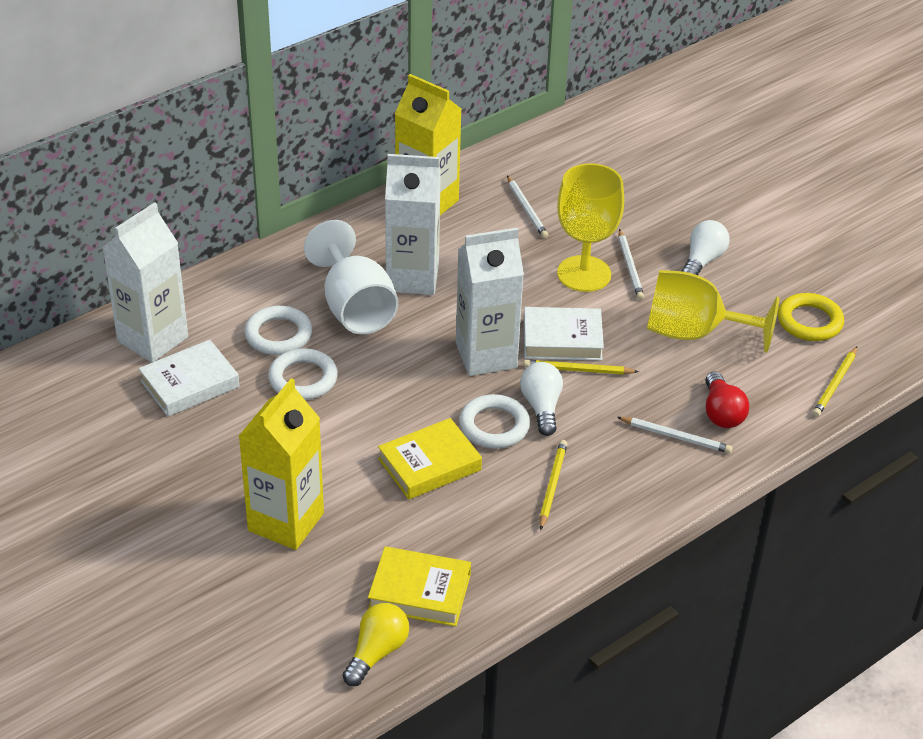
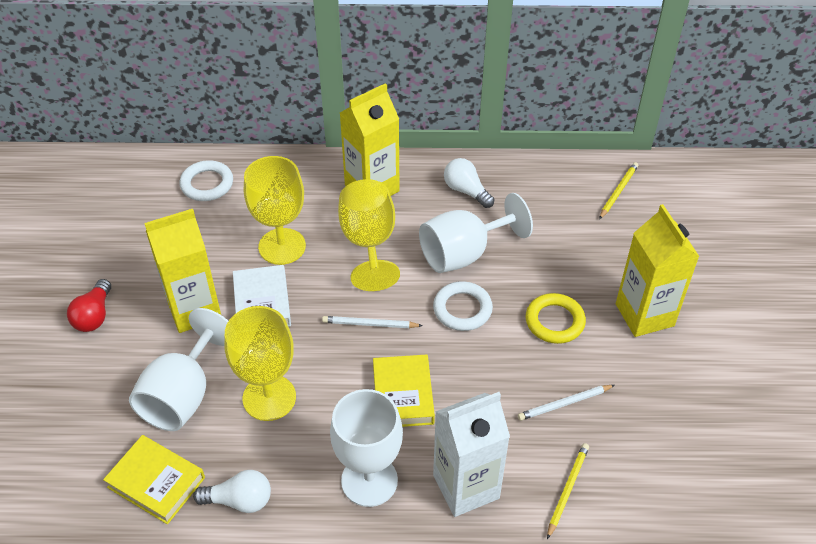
white book: 2 -> 1
white carton: 3 -> 1
white goblet: 1 -> 3
white pencil: 3 -> 2
white ring: 3 -> 2
yellow carton: 2 -> 3
yellow goblet: 2 -> 3
yellow light bulb: 1 -> 0
yellow pencil: 3 -> 2

